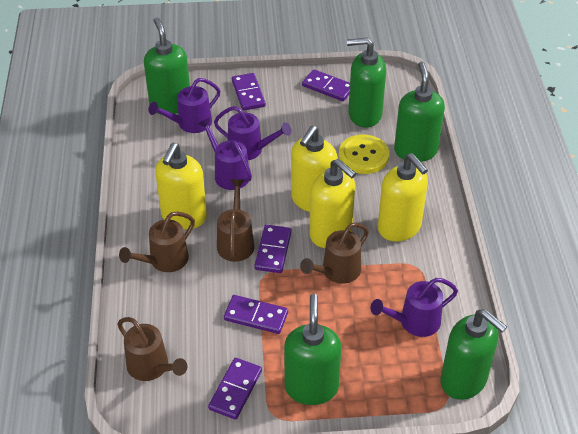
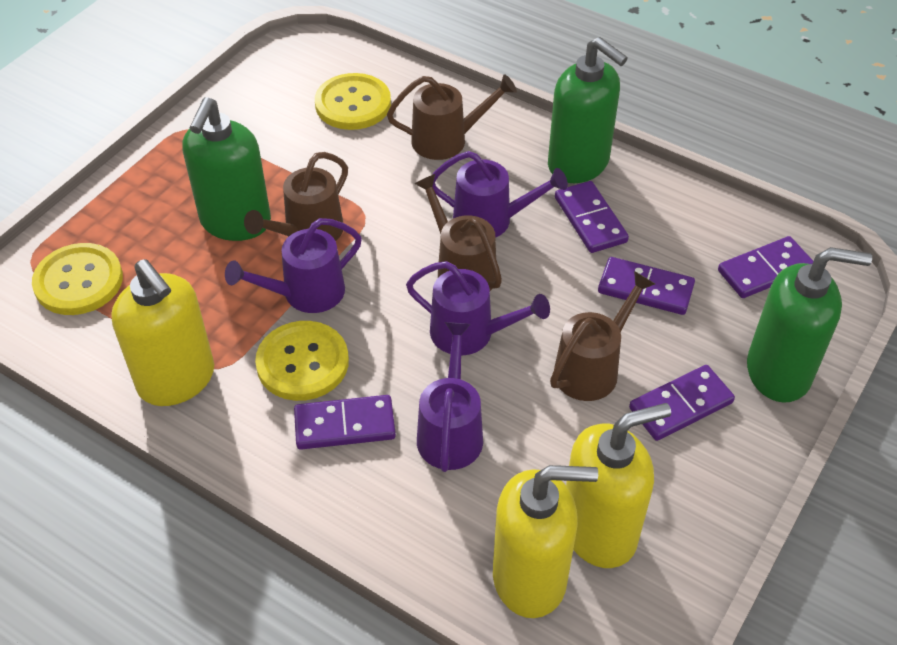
green soap dispenser: 5 -> 3
yellow button: 1 -> 3
yellow soap dispenser: 4 -> 3

